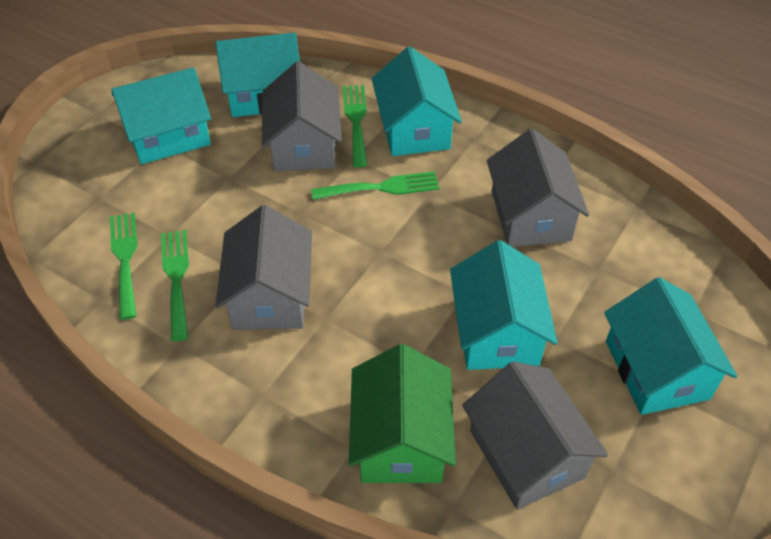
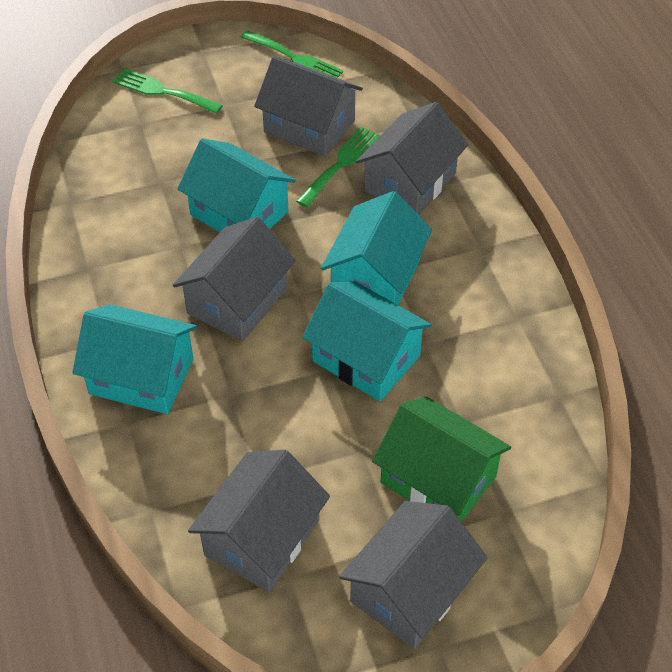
green fork: 4 -> 3
grey house: 4 -> 5
turquoise house: 5 -> 4

